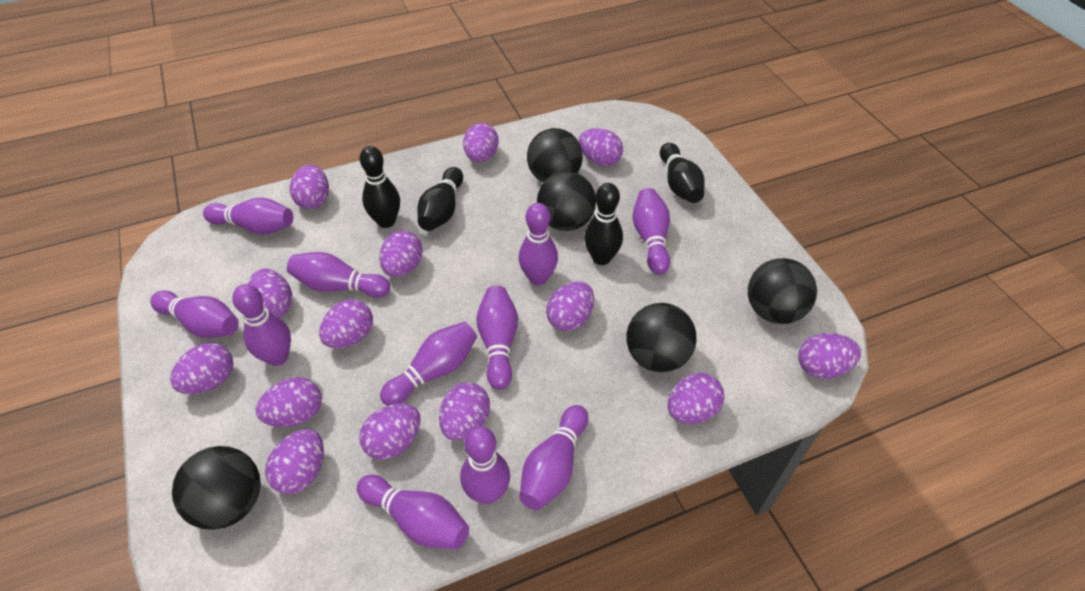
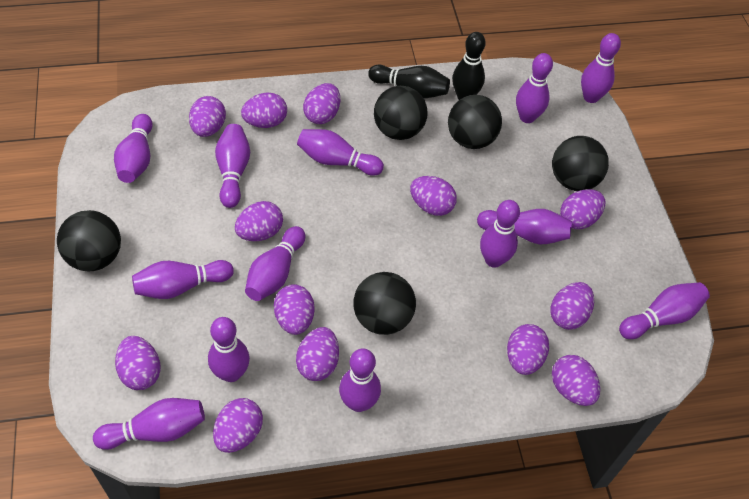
black bowling pin: 4 -> 2
purple bowling pin: 11 -> 13
purple egg: 14 -> 13

